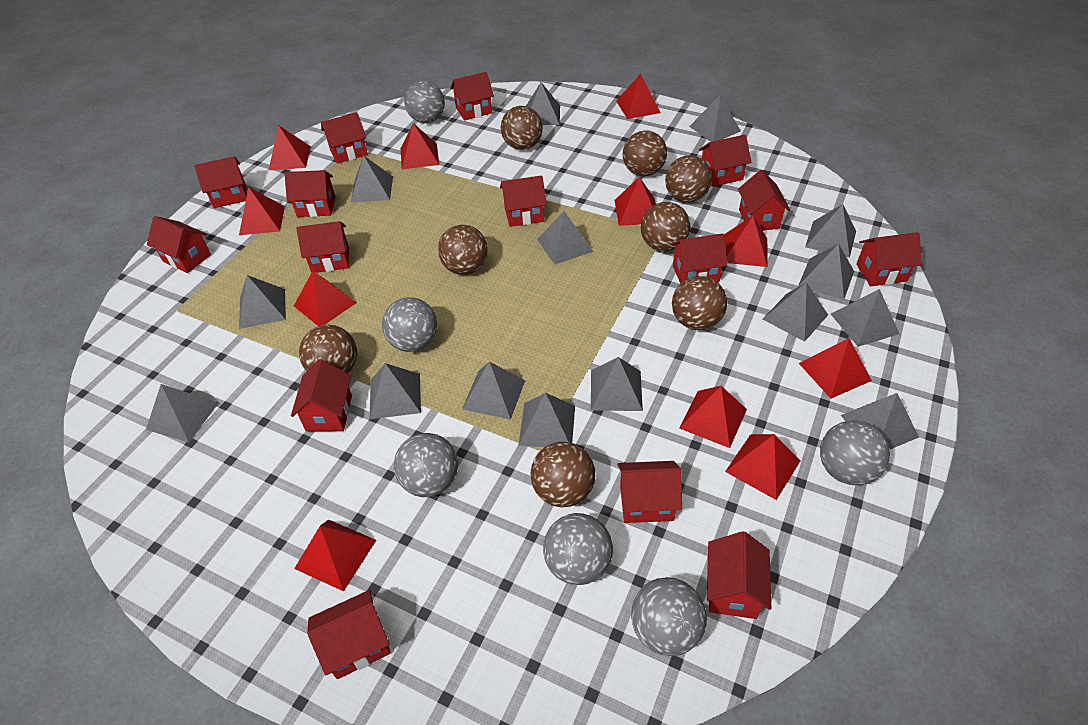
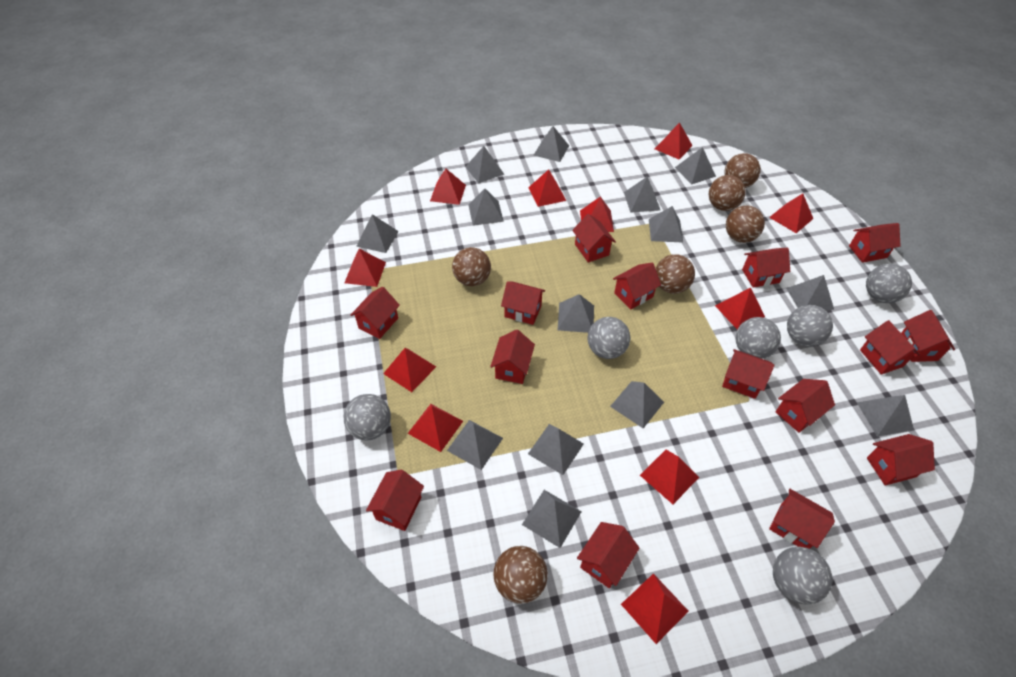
brown ball: 8 -> 6
grey pyramid: 15 -> 14

